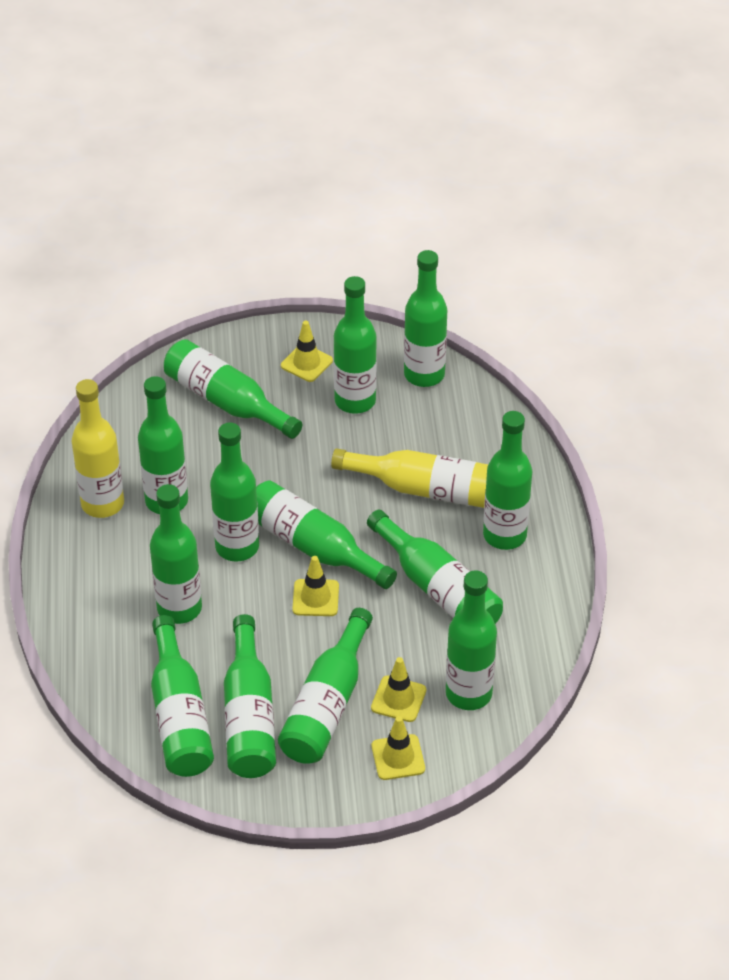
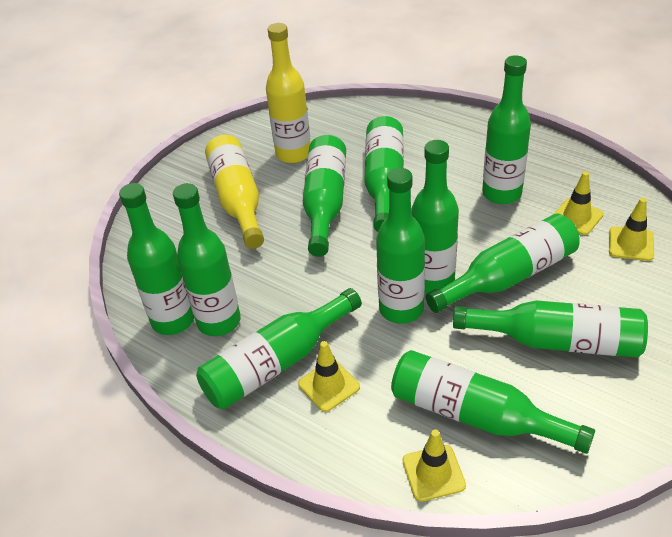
green bottle: 13 -> 11

